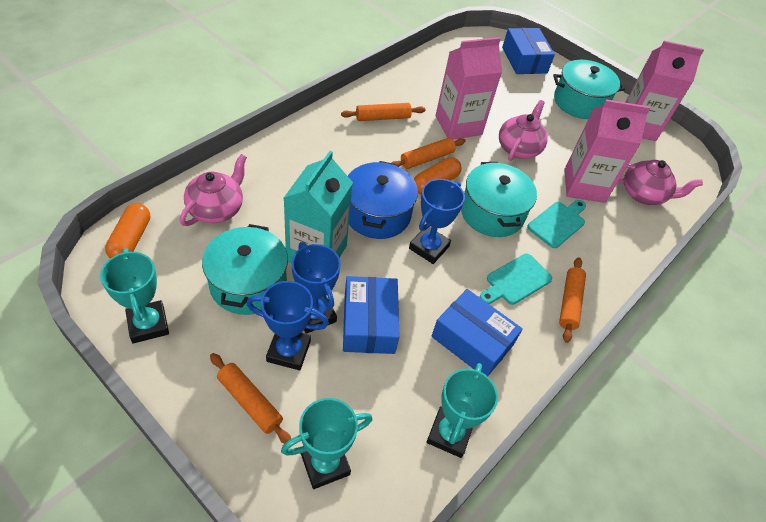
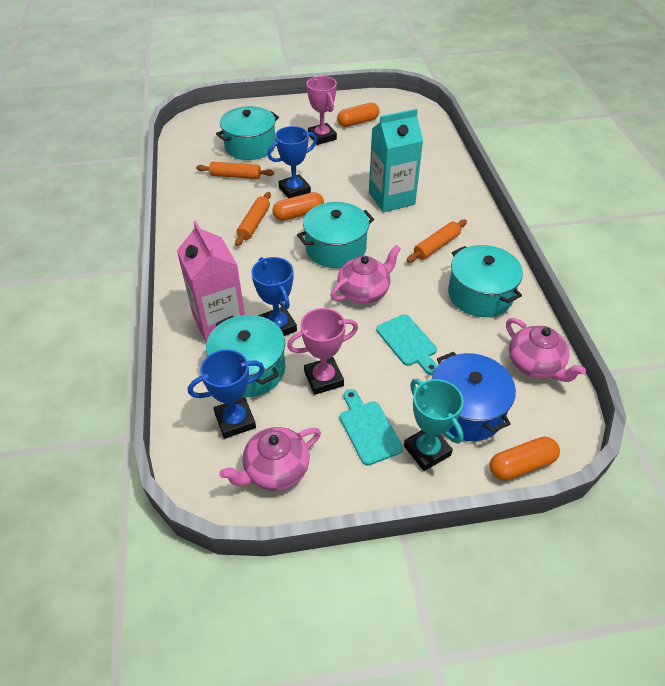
blue box: 3 -> 0
orange capsule: 2 -> 3
orange rolling pin: 4 -> 3
pink carton: 3 -> 1
pink trophy: 0 -> 2
turquoise pot: 3 -> 4
turquoise trophy: 3 -> 1

